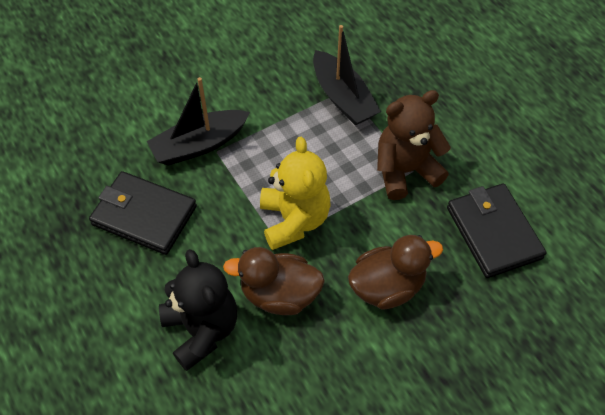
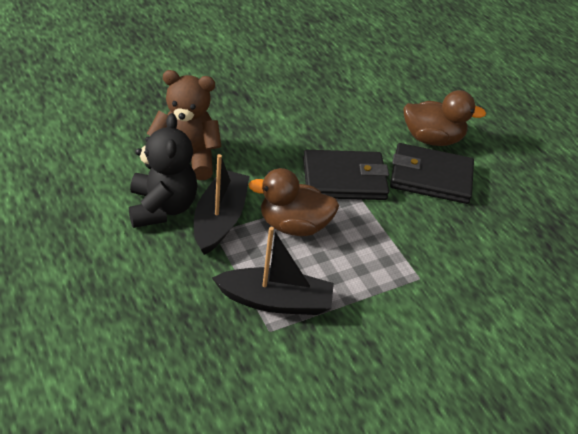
yellow teddy bear: 1 -> 0

